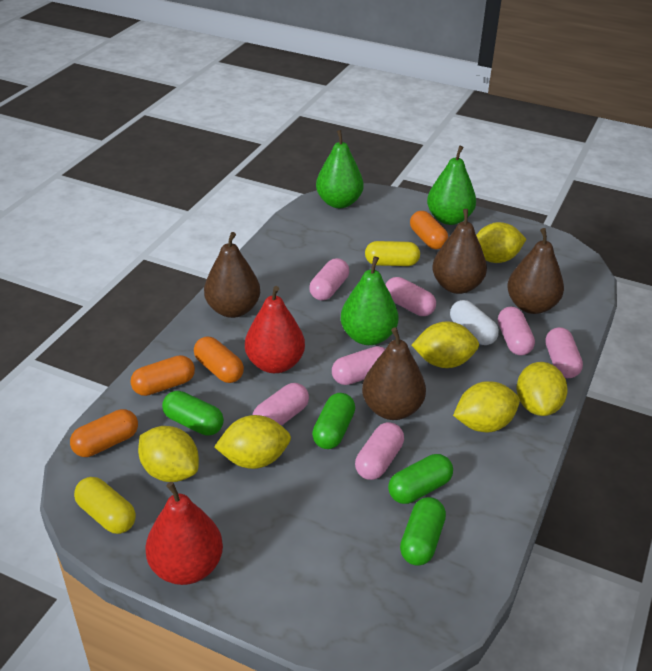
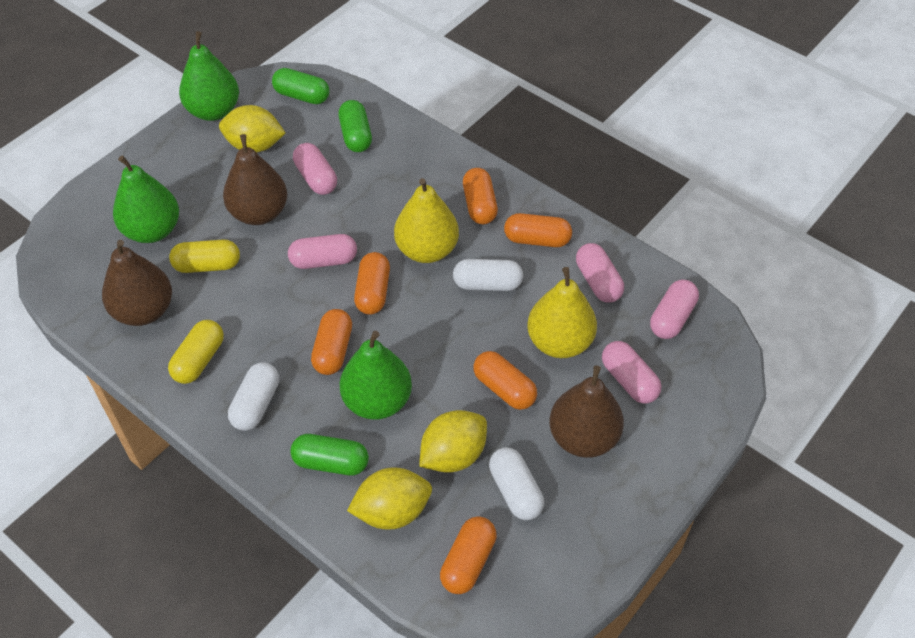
brown pear: 4 -> 3
green capsule: 4 -> 3
orange capsule: 4 -> 6
pink capsule: 7 -> 5
red pear: 2 -> 0
white capsule: 1 -> 3
yellow lemon: 6 -> 3
yellow pear: 0 -> 2

